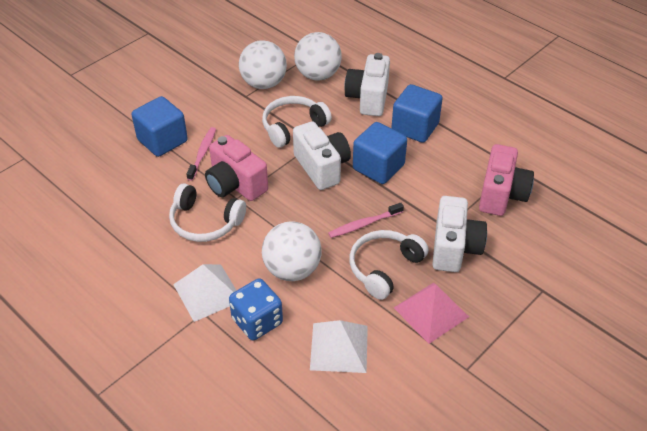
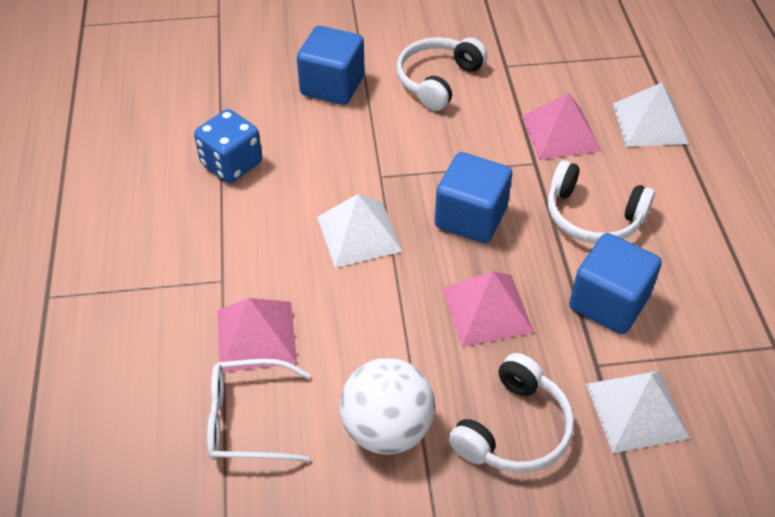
pink camera: 2 -> 0
pink pyramid: 1 -> 3
pink toothbrush: 2 -> 0
white ball: 3 -> 1
white camera: 3 -> 0
white glasses: 0 -> 1
white pyramid: 2 -> 3

